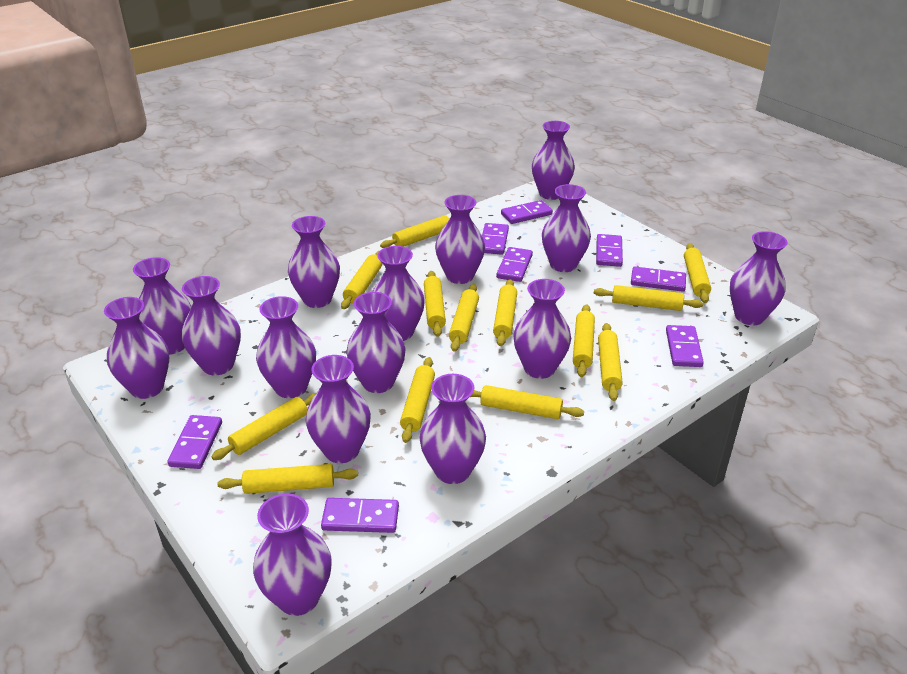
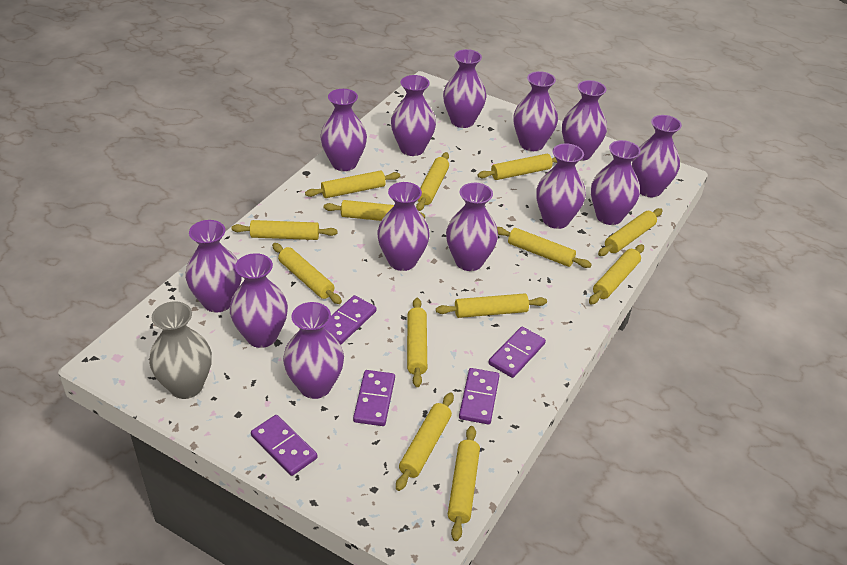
grey vase: 0 -> 1
purple domino: 8 -> 5
purple vase: 15 -> 13

